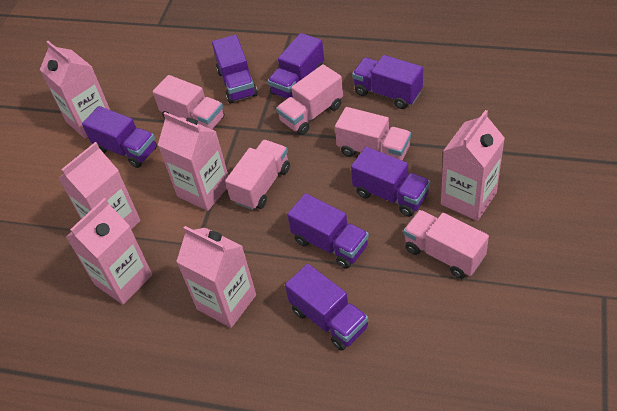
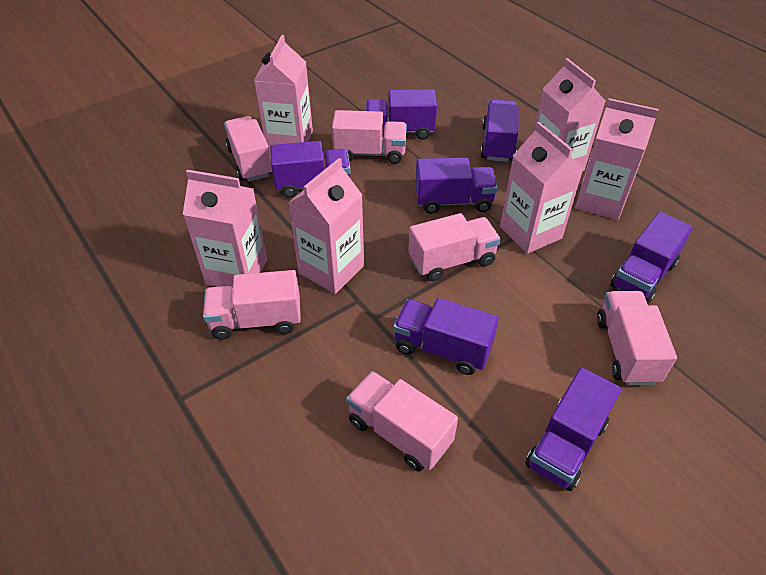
pink truck: 5 -> 6

